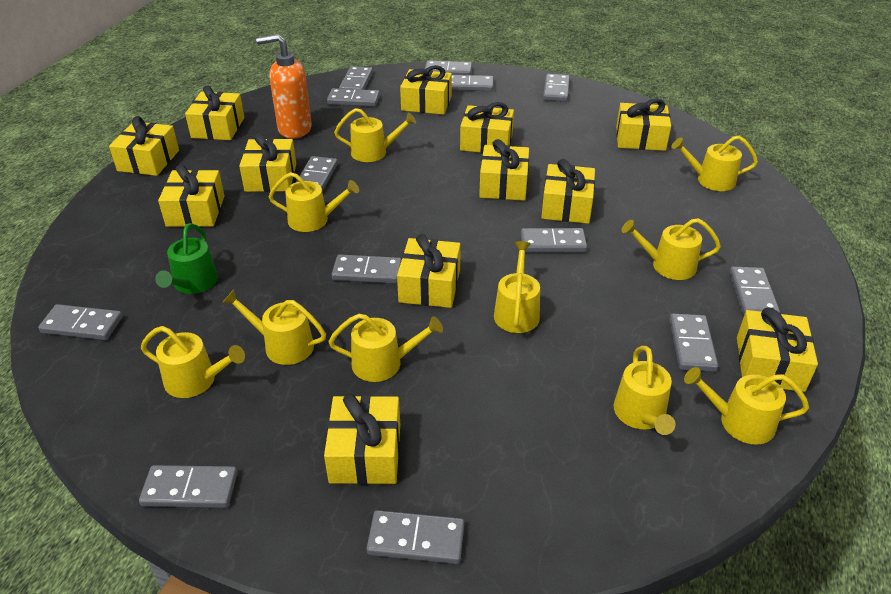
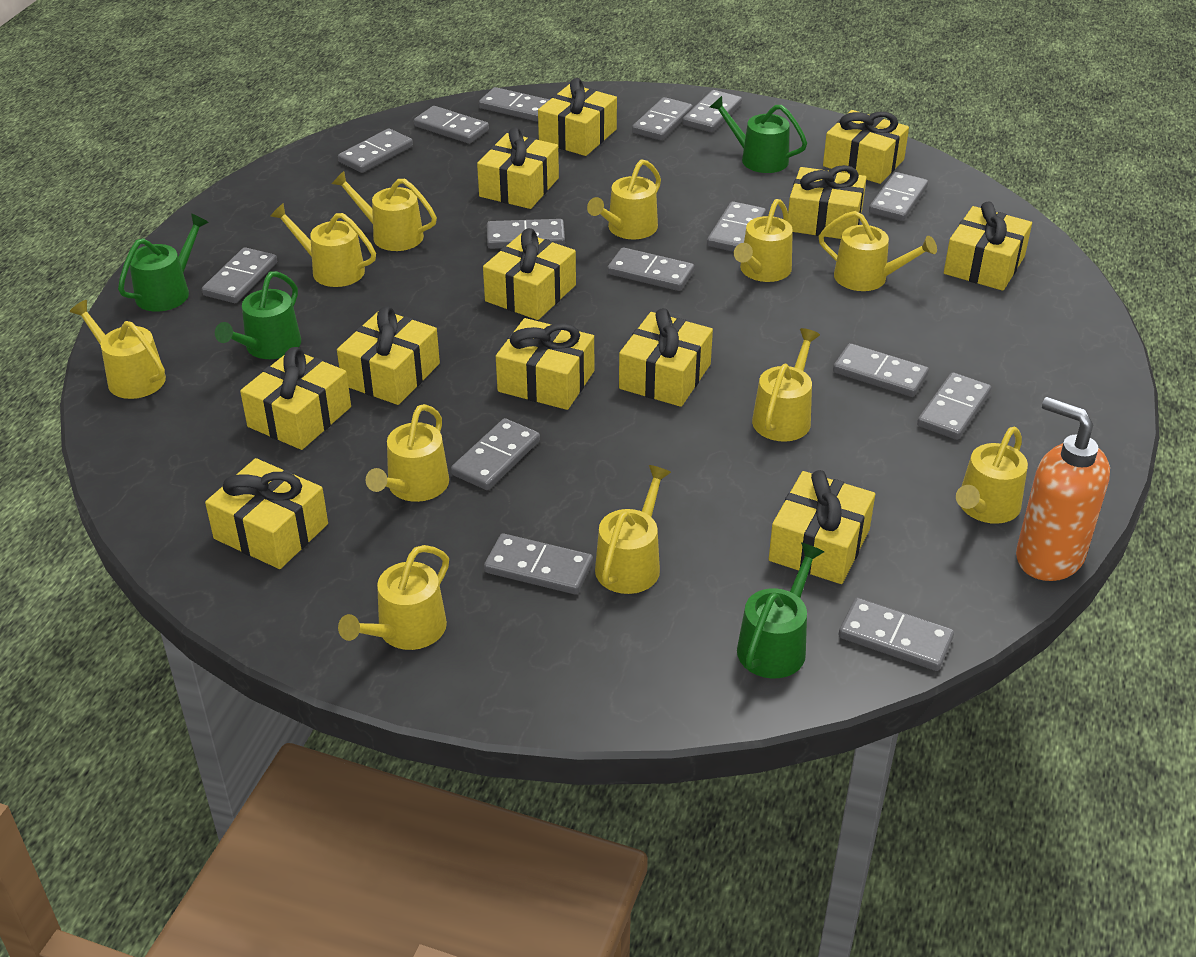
green watering can: 1 -> 4
grey domino: 13 -> 15
yellow watering can: 10 -> 11

